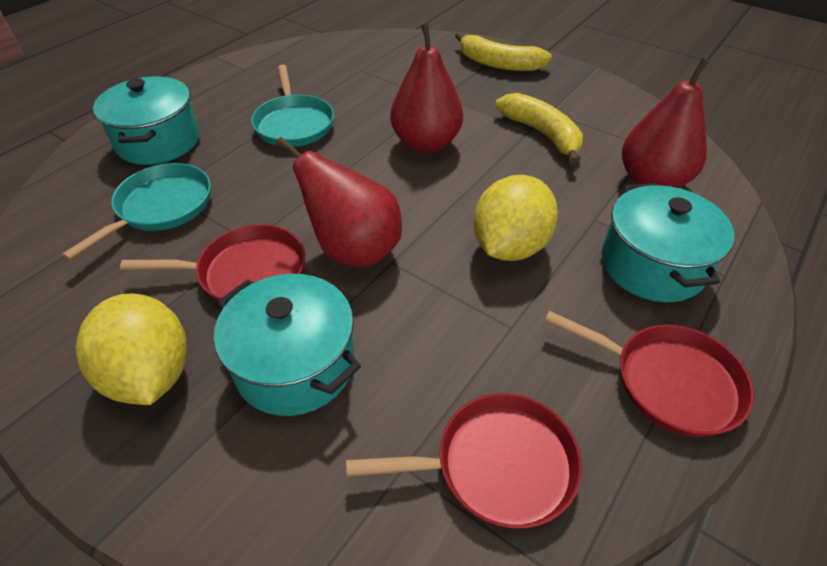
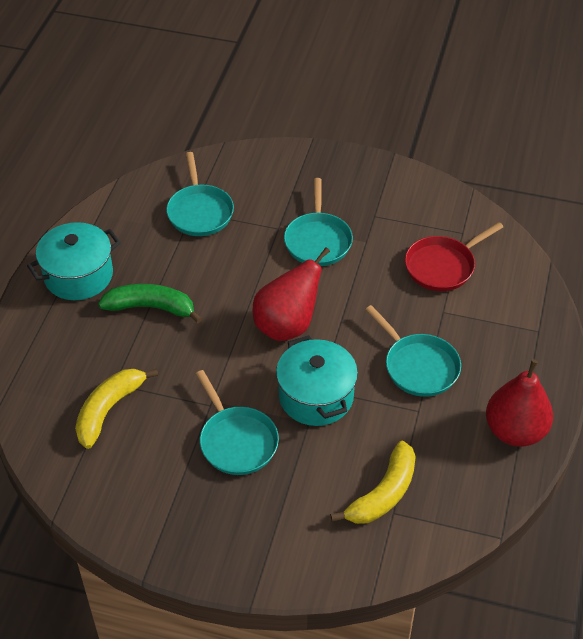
green banana: 0 -> 1
red pan: 3 -> 1
red pear: 3 -> 2
turquoise pan: 2 -> 4
turquoise pot: 3 -> 2
yellow lemon: 2 -> 0

